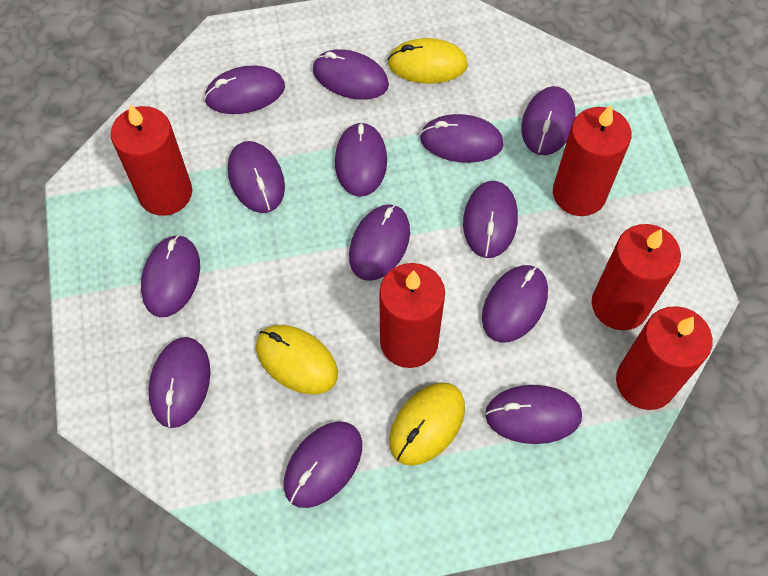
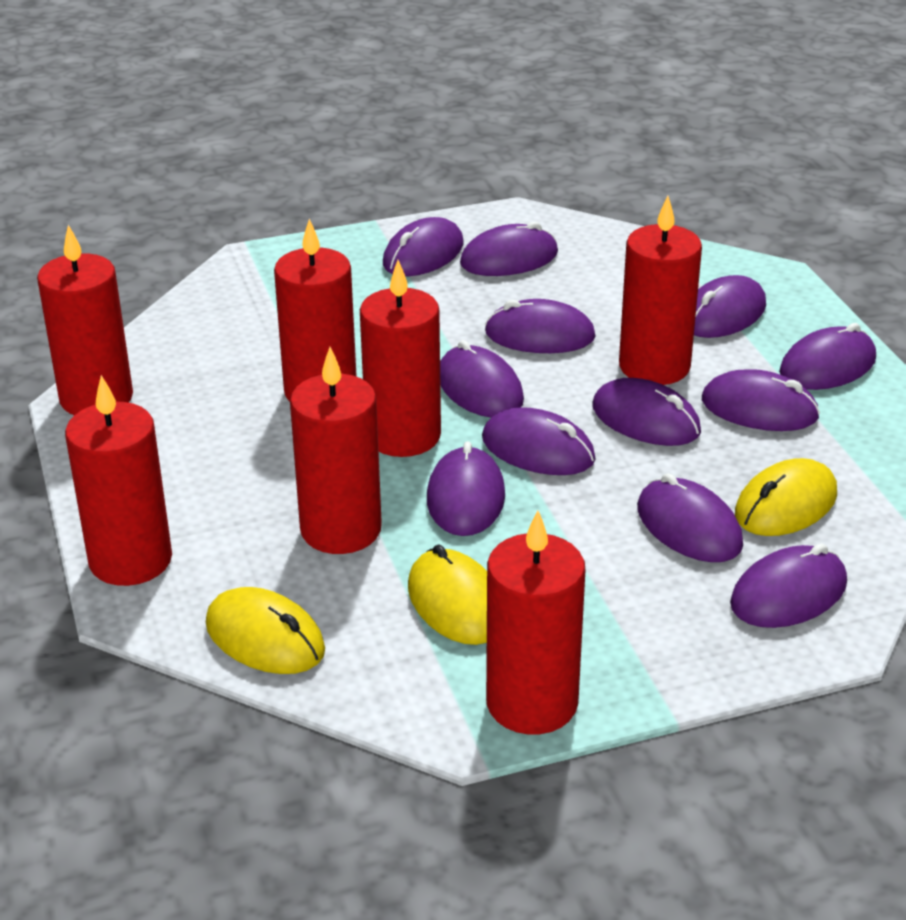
purple mouse: 13 -> 12
red candle: 5 -> 7

